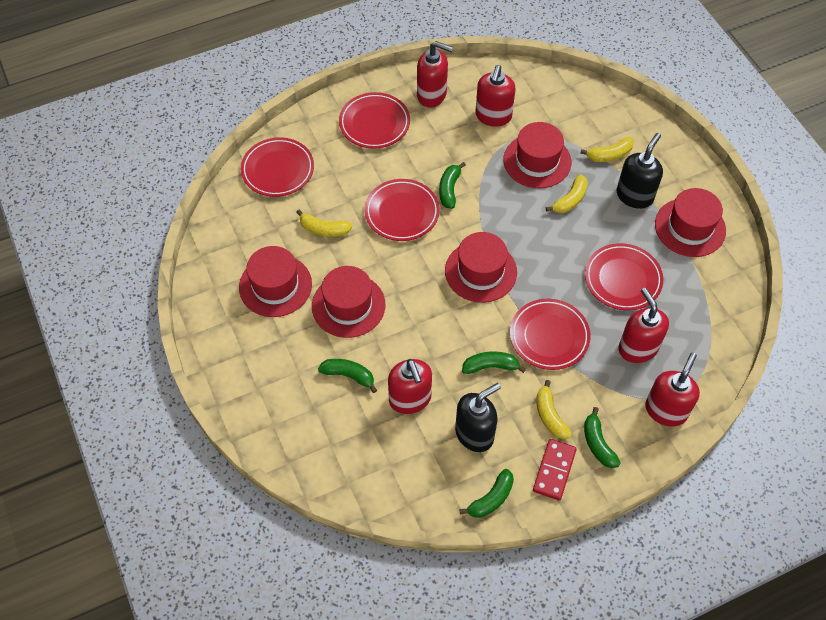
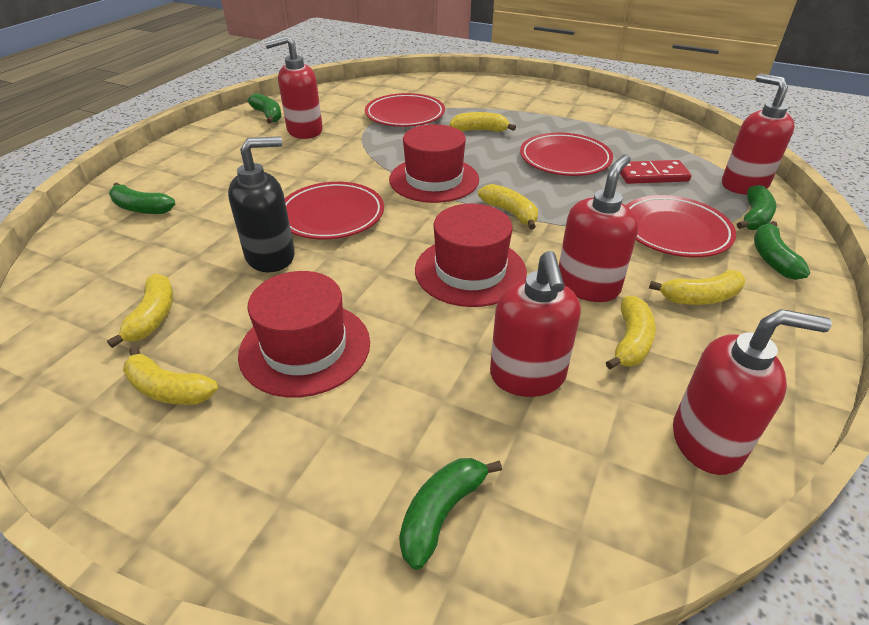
black soap dispenser: 2 -> 1
red hat: 5 -> 3
red plate: 5 -> 4
yellow banana: 4 -> 6

